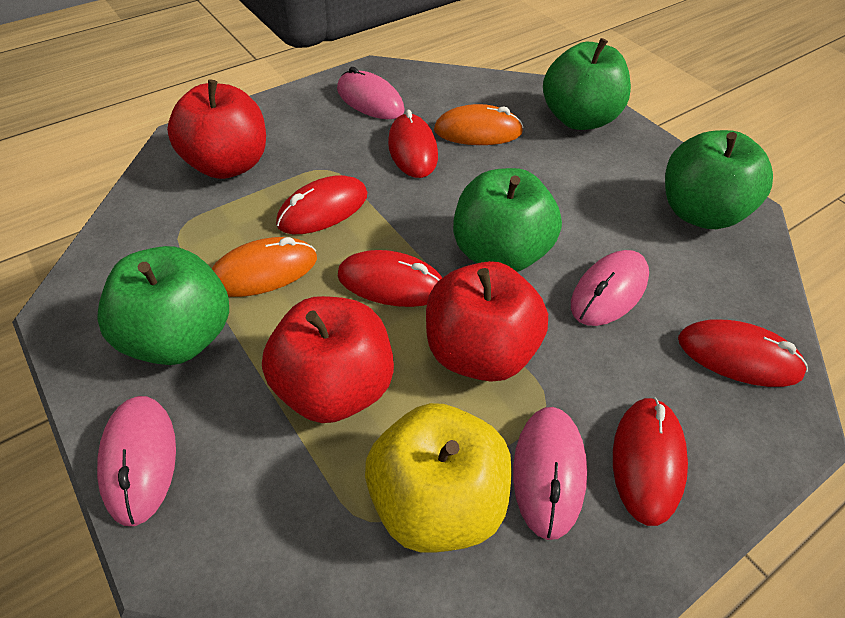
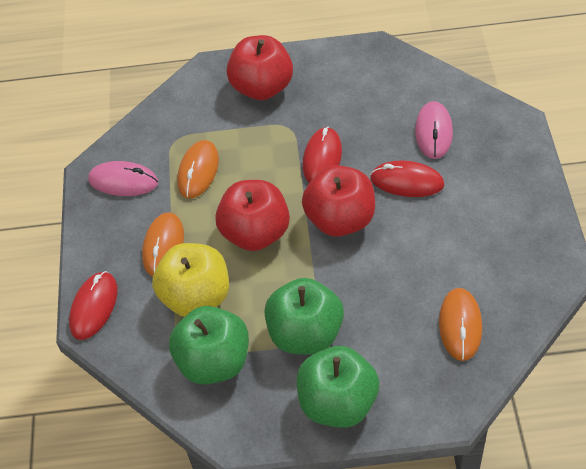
green apple: 4 -> 3
orange mouse: 2 -> 3
pink mouse: 4 -> 2
red mouse: 5 -> 3

